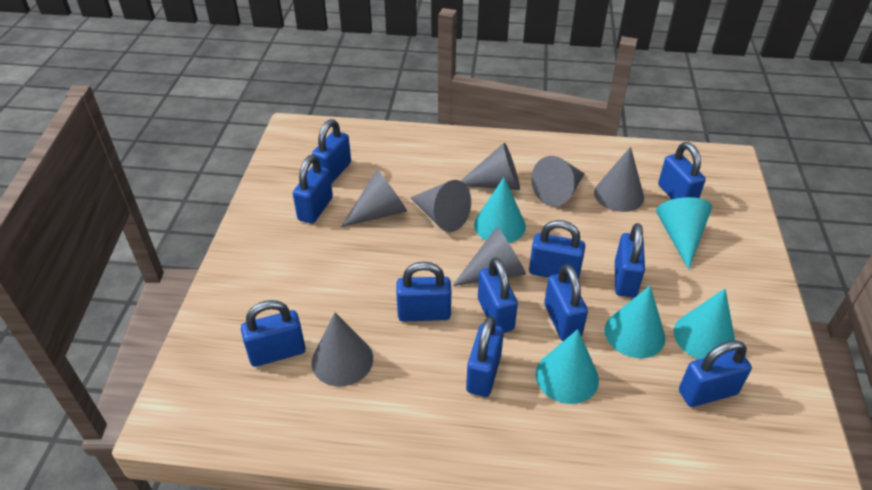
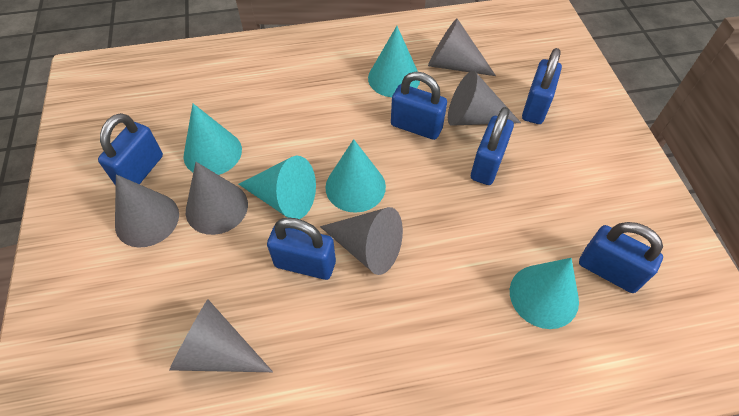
blue padlock: 11 -> 6
grey cone: 7 -> 6

